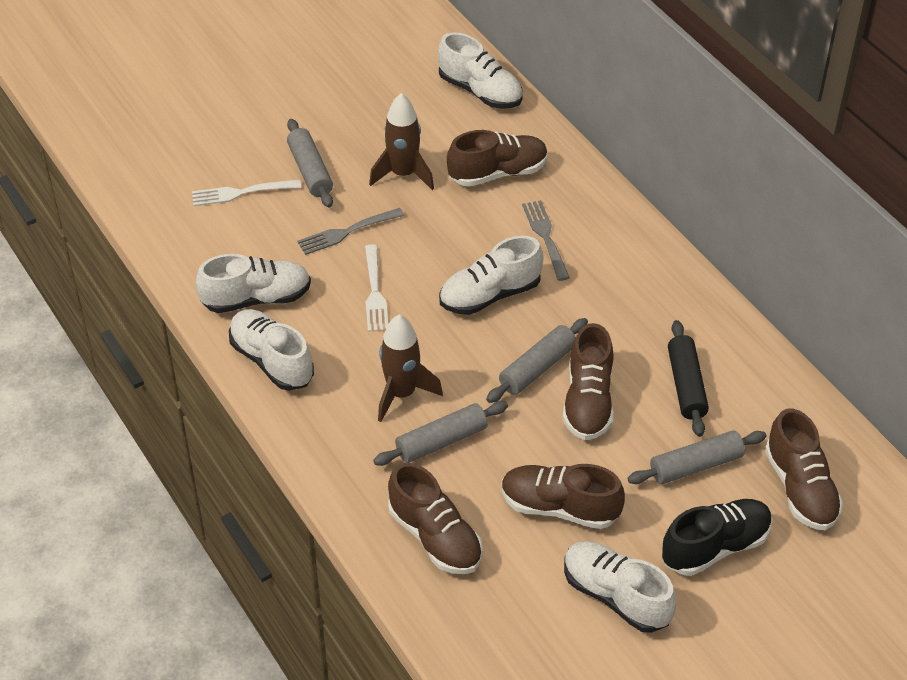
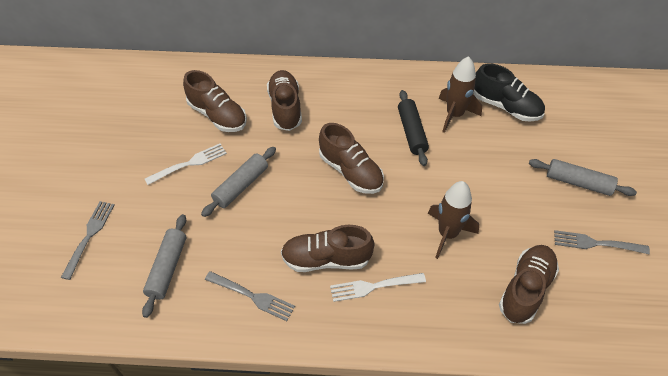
grey fork: 2 -> 3
grey rolling pin: 4 -> 3
white shoe: 5 -> 0

